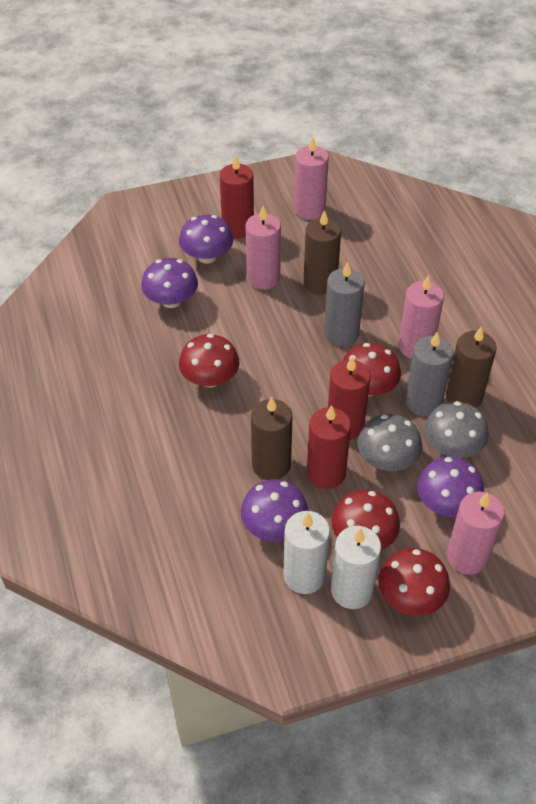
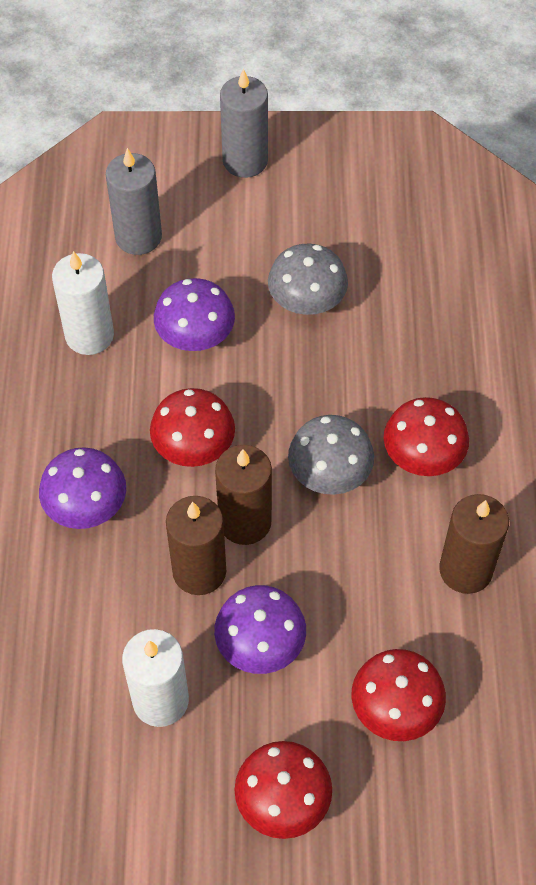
pink candle: 4 -> 0
purple mushroom: 4 -> 3
red candle: 3 -> 0

